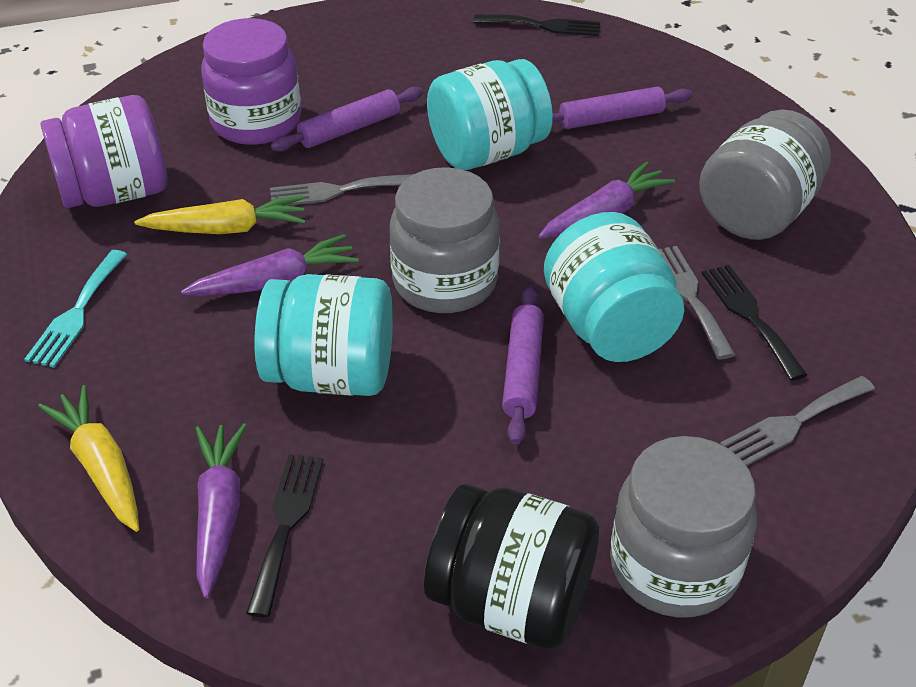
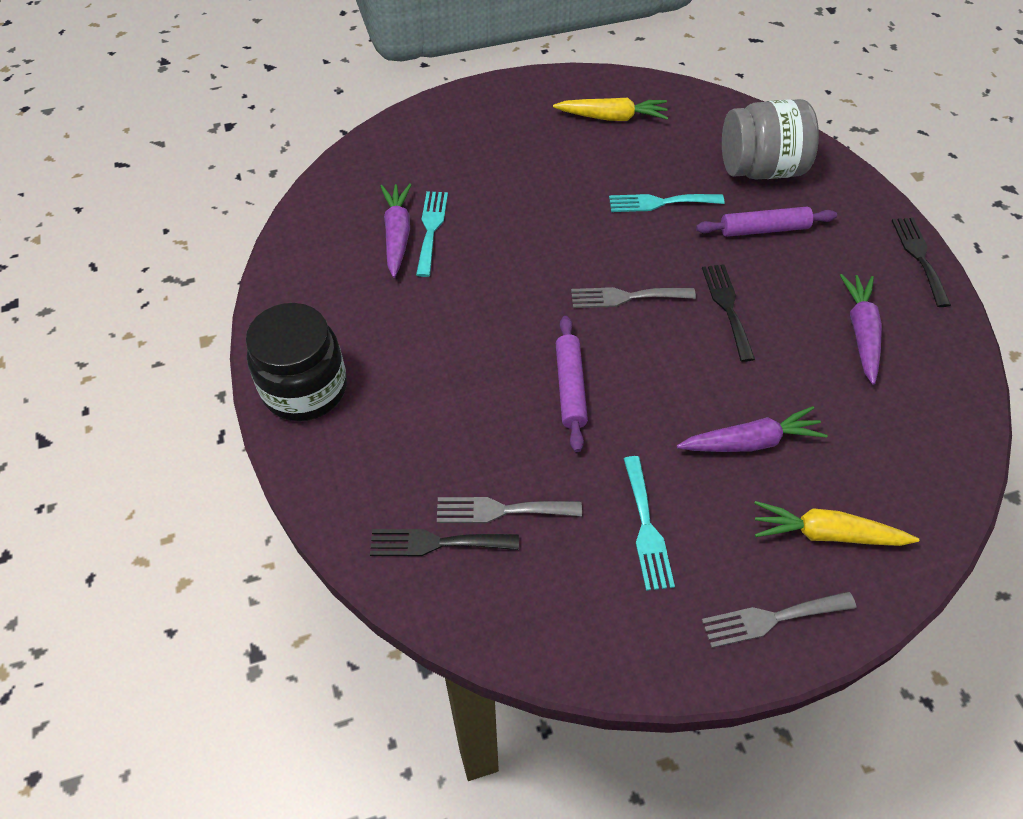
grey jar: 3 -> 1
purple jar: 2 -> 0
purple rolling pin: 3 -> 2
turquoise fork: 1 -> 3
turquoise jar: 3 -> 0

